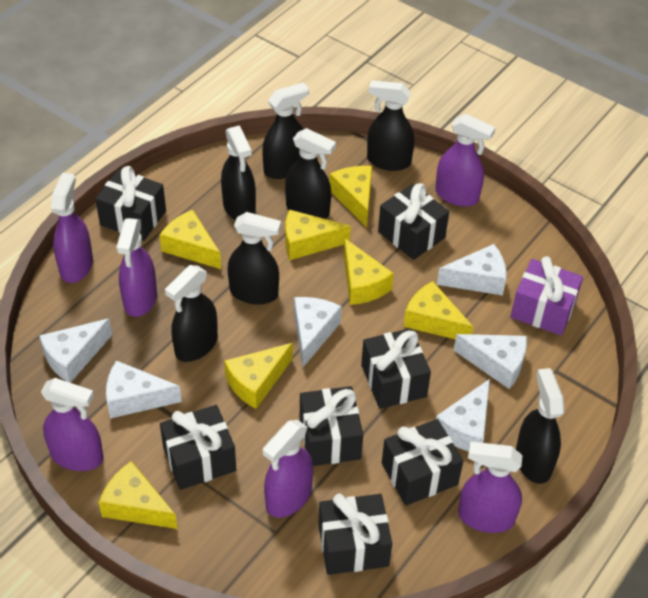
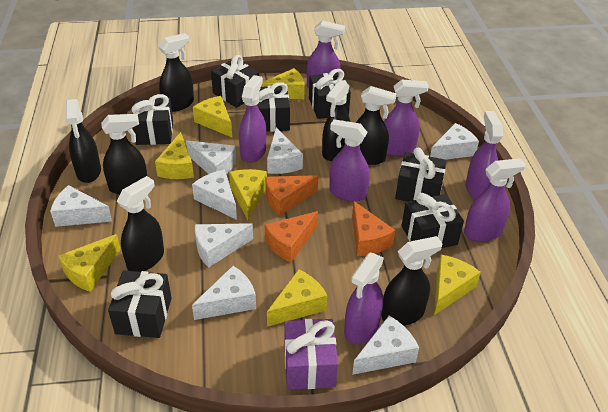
orange cheese: 0 -> 3
purple spray bottle: 6 -> 7
white cheese: 6 -> 8

